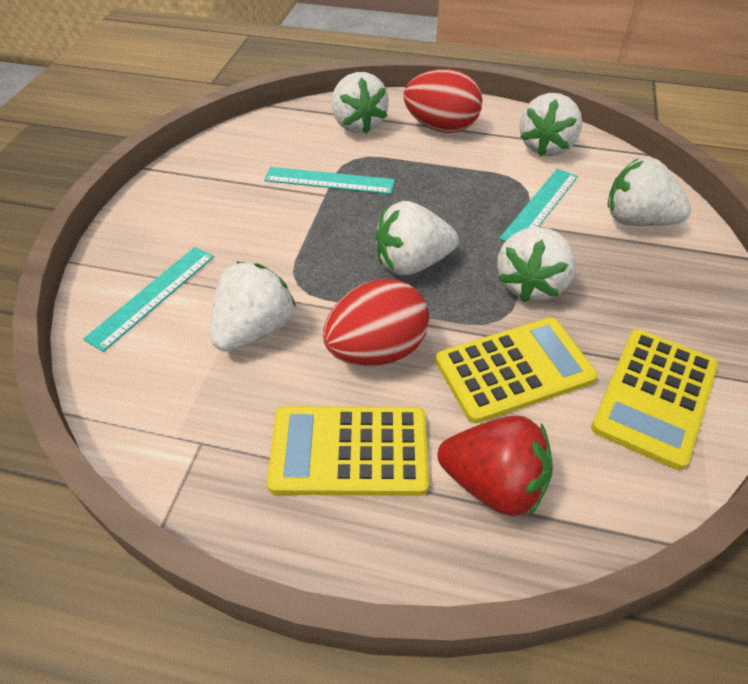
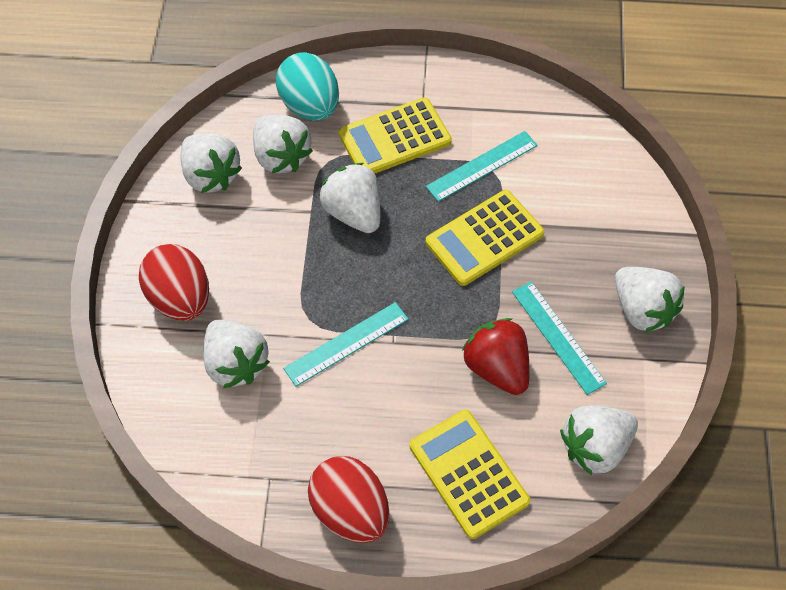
turquoise egg: 0 -> 1

